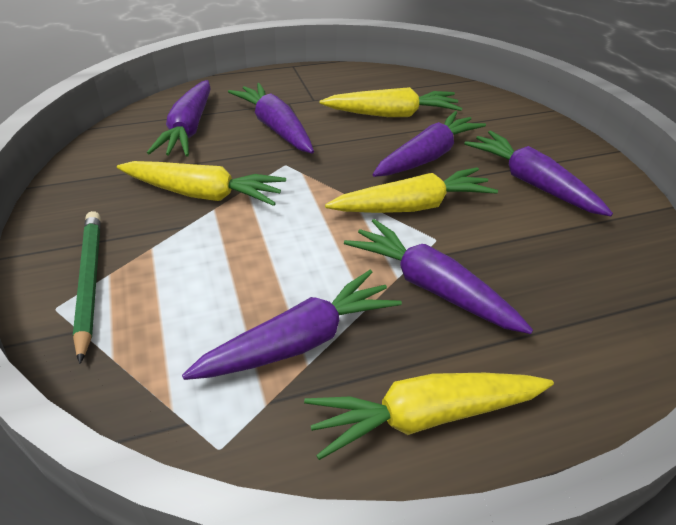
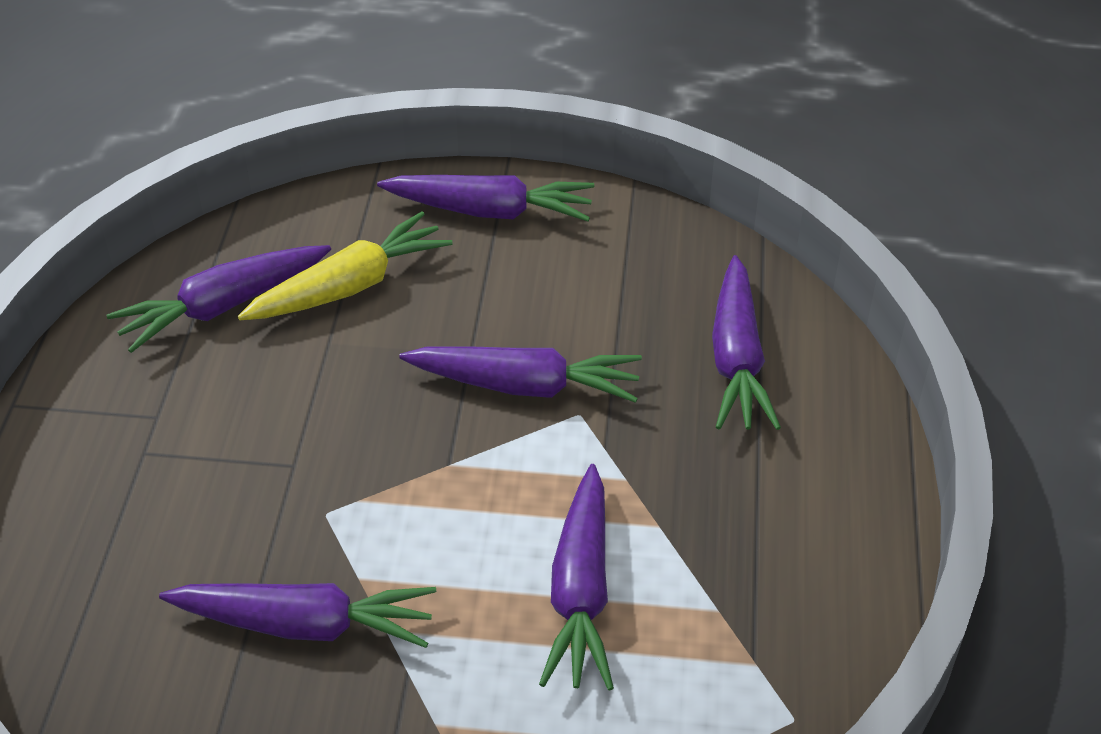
green pencil: 1 -> 0
yellow carrot: 4 -> 1

